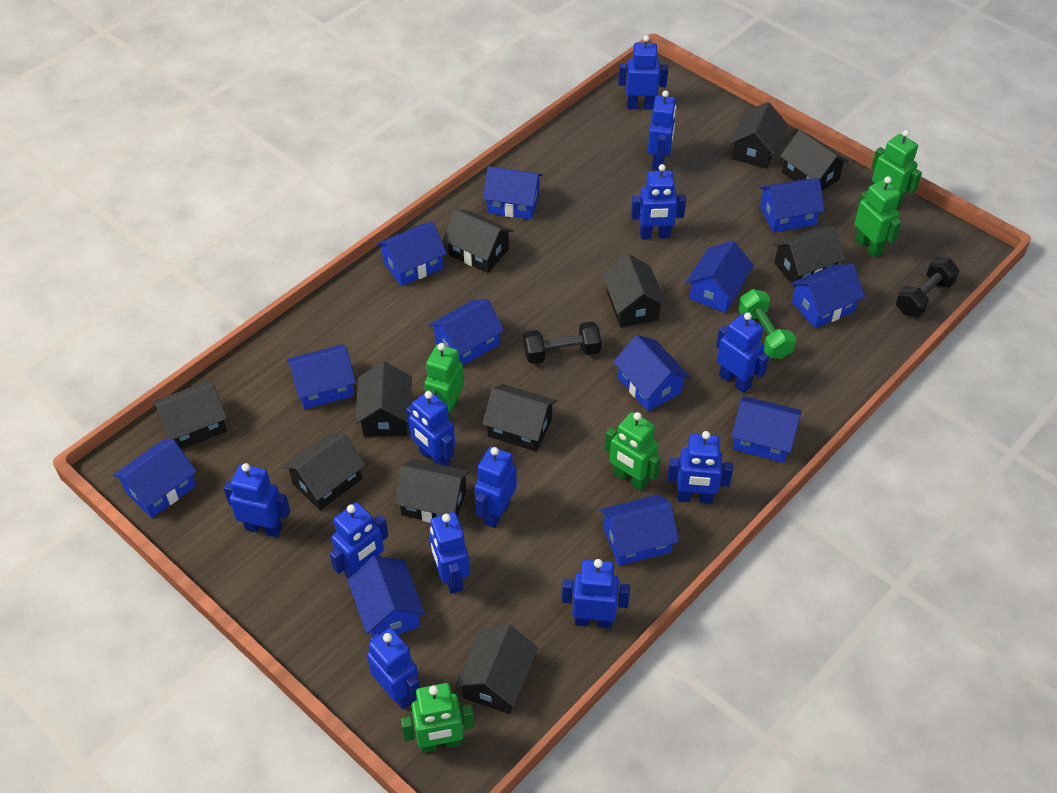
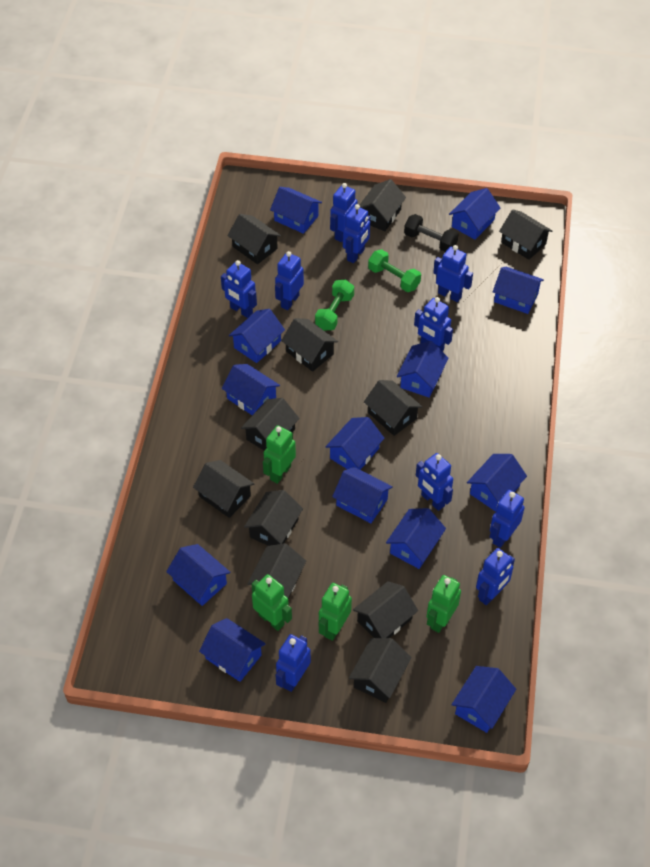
black dumbbell: 2 -> 1
blue house: 12 -> 13
blue robot: 12 -> 10
green dumbbell: 1 -> 2
green robot: 5 -> 4

